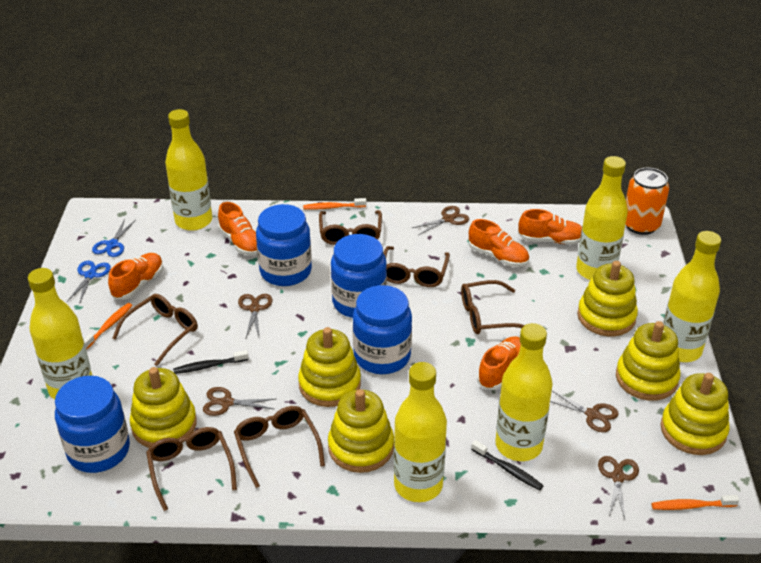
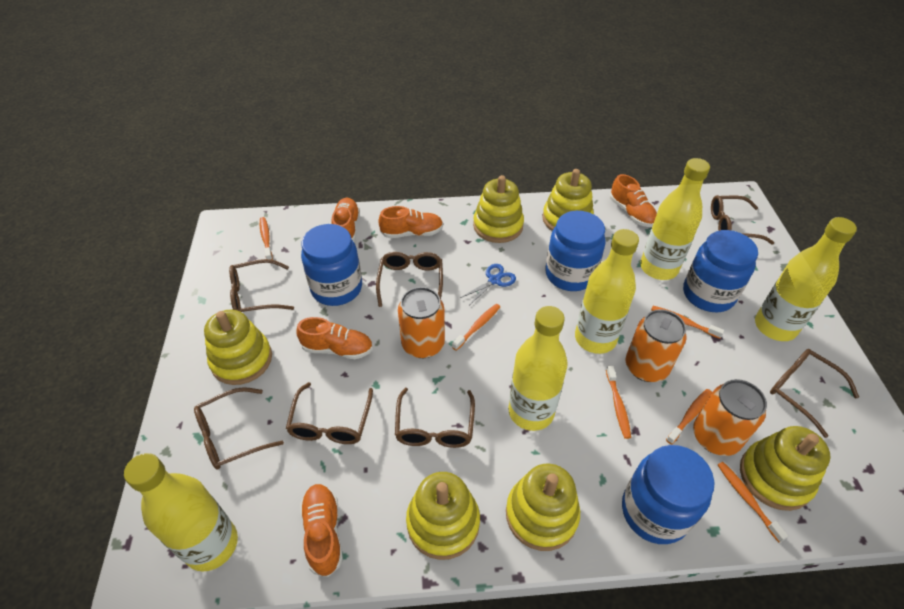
black toothbrush: 2 -> 0
blue scissors: 2 -> 1
brown glasses: 6 -> 7
brown scissors: 5 -> 0
orange can: 1 -> 3
orange toothbrush: 3 -> 6
yellow bottle: 6 -> 5

